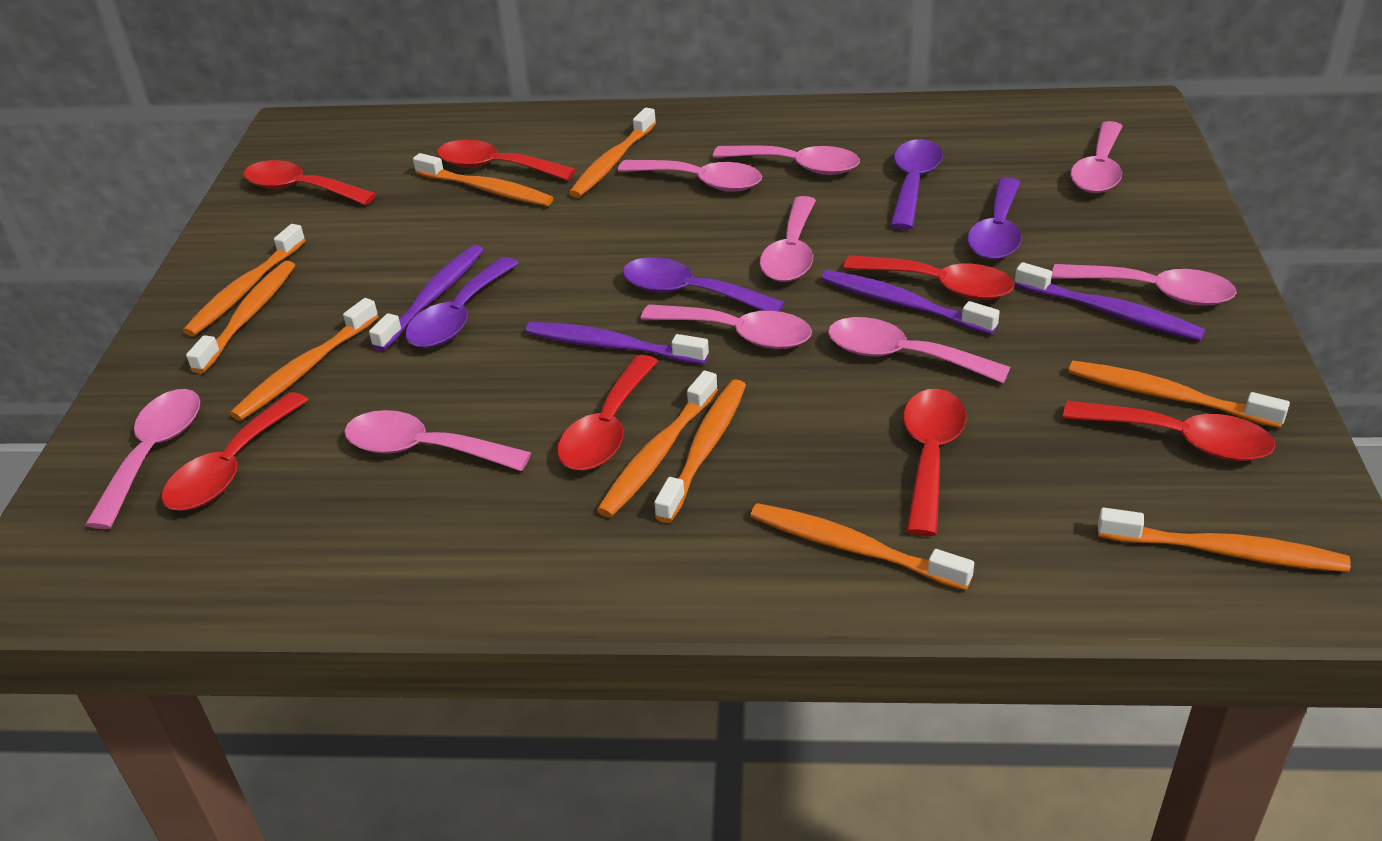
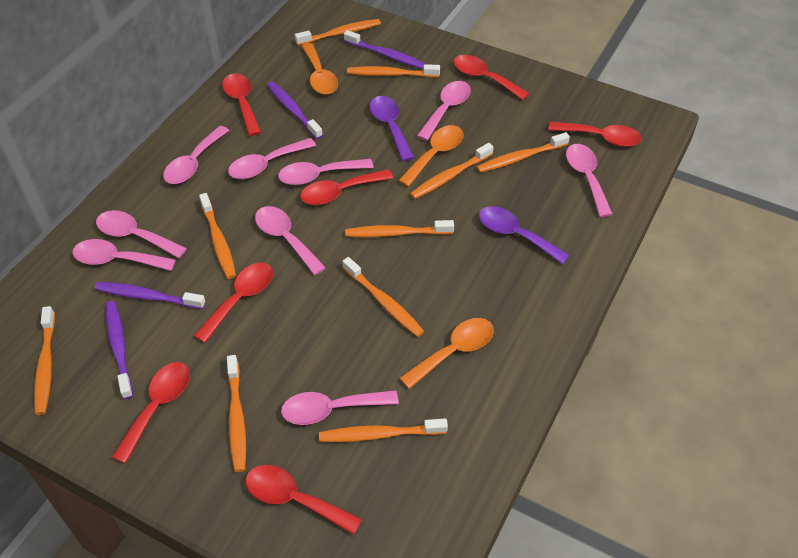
orange spoon: 0 -> 3
purple spoon: 4 -> 2

